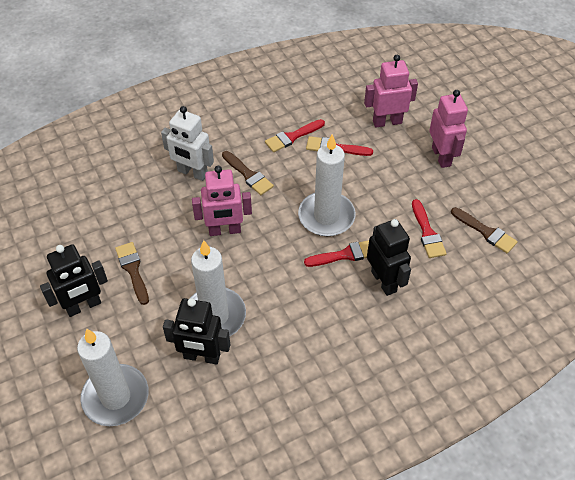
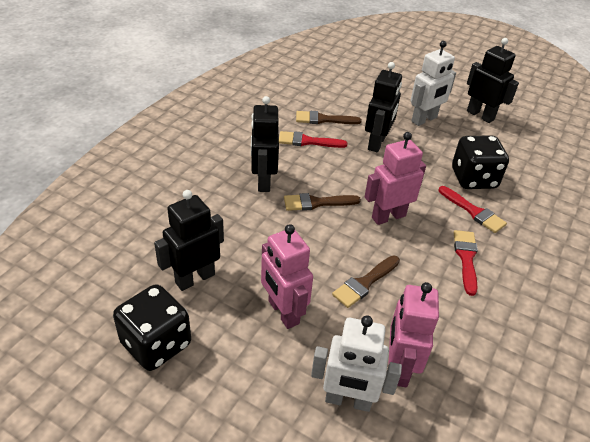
black dice: 0 -> 2
black robot: 3 -> 4
red brush: 4 -> 3
white candle: 3 -> 0
white robot: 1 -> 2

